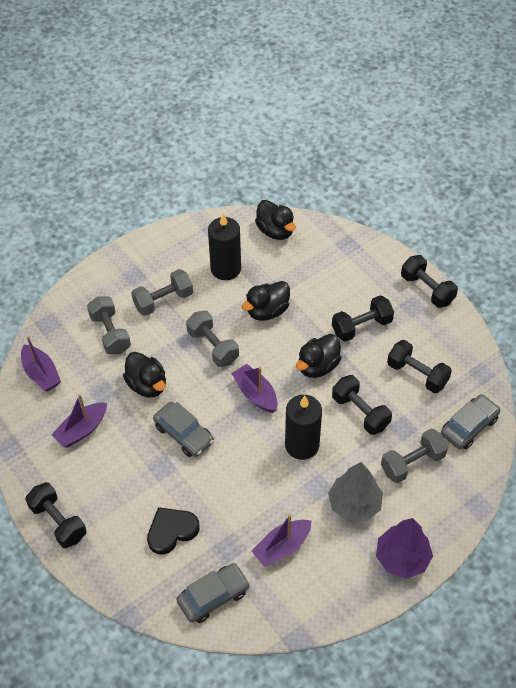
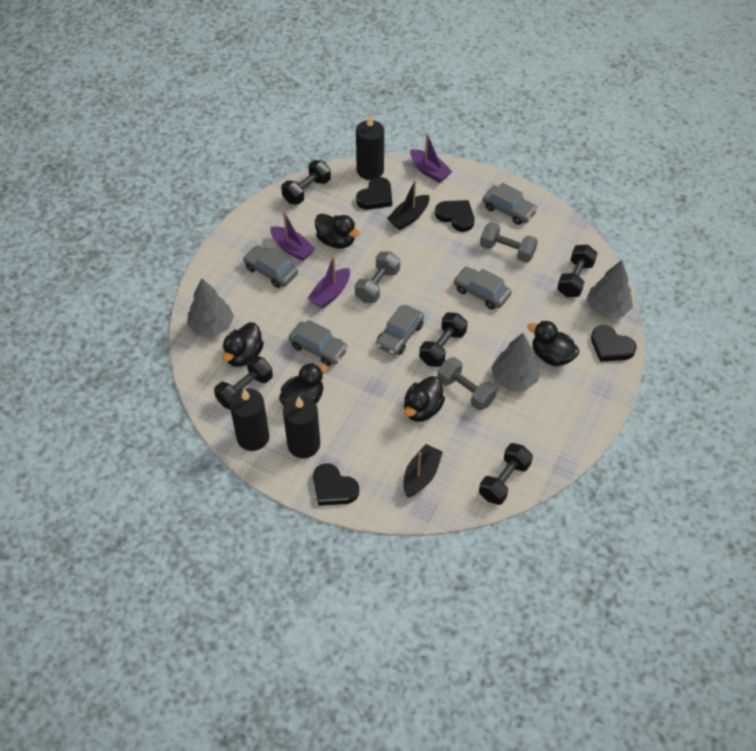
black boat: 0 -> 2
black candle: 2 -> 3
black duck: 4 -> 5
black heart: 1 -> 4
grey car: 3 -> 5
grey dumbbell: 4 -> 3
grey tree: 1 -> 3
purple boat: 4 -> 3
purple tree: 1 -> 0

